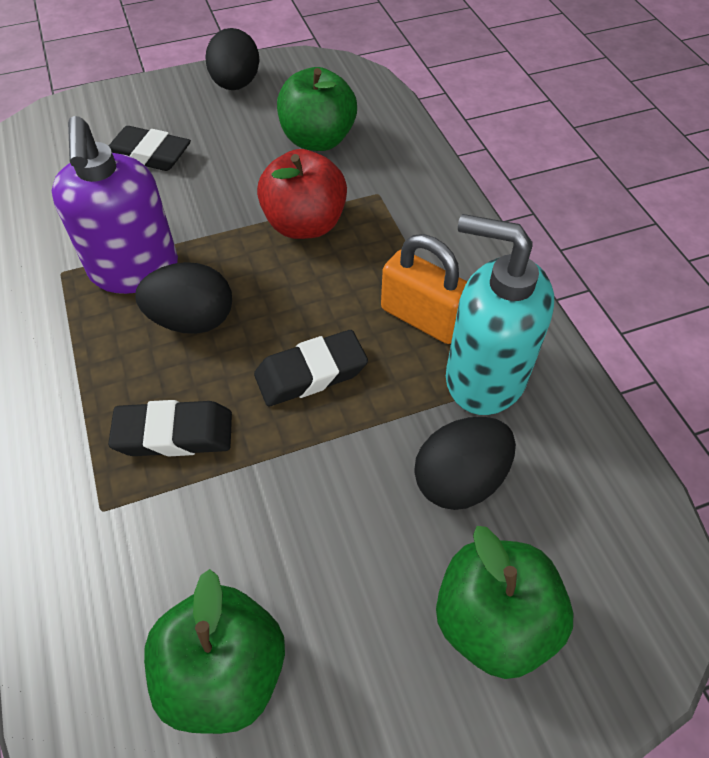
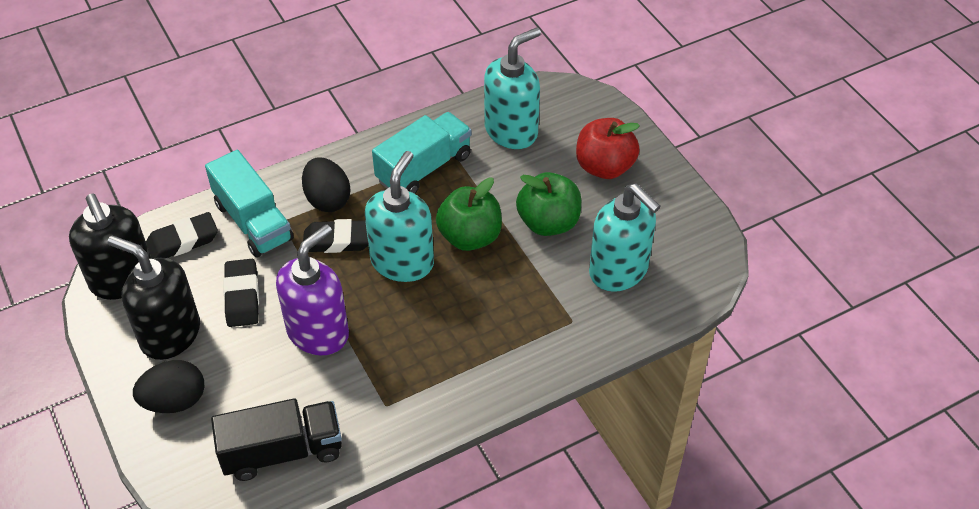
black egg: 3 -> 2
black soap dispenser: 0 -> 2
black truck: 0 -> 1
green apple: 3 -> 2
orange padlock: 1 -> 0
turquoise soap dispenser: 1 -> 3
turquoise truck: 0 -> 2

